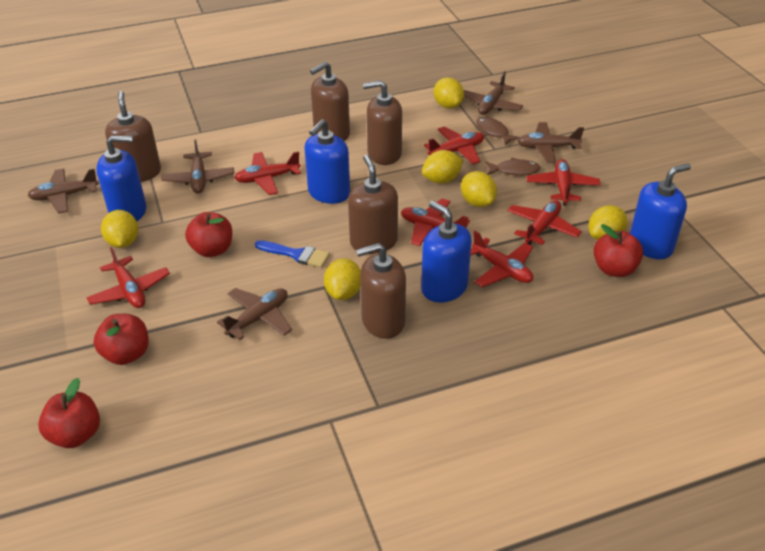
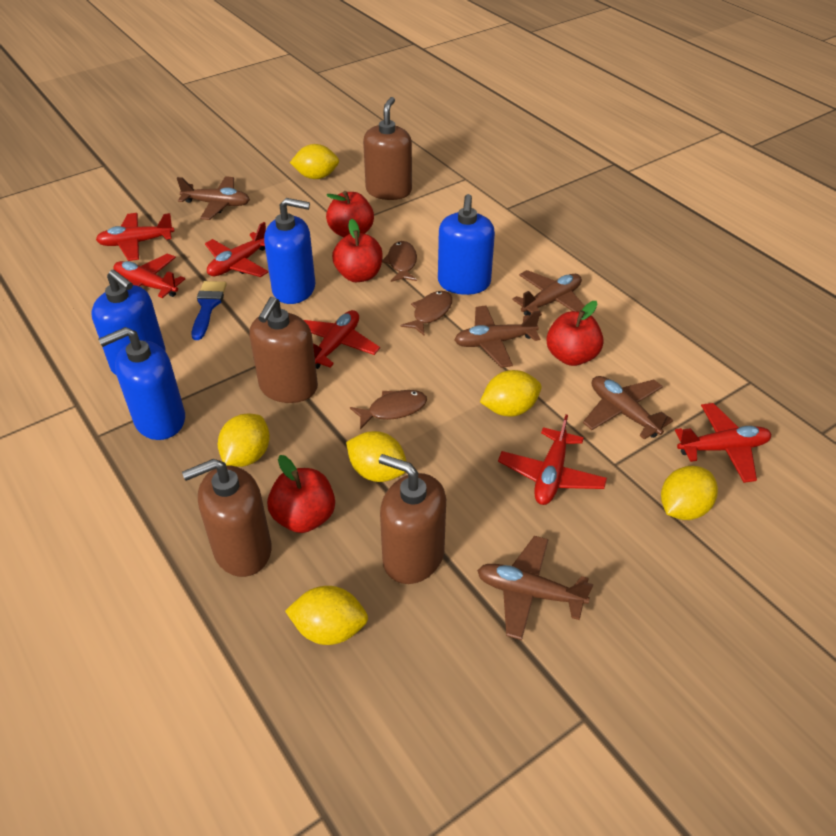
brown fish: 2 -> 3
brown soap dispenser: 5 -> 4
red plane: 7 -> 6

